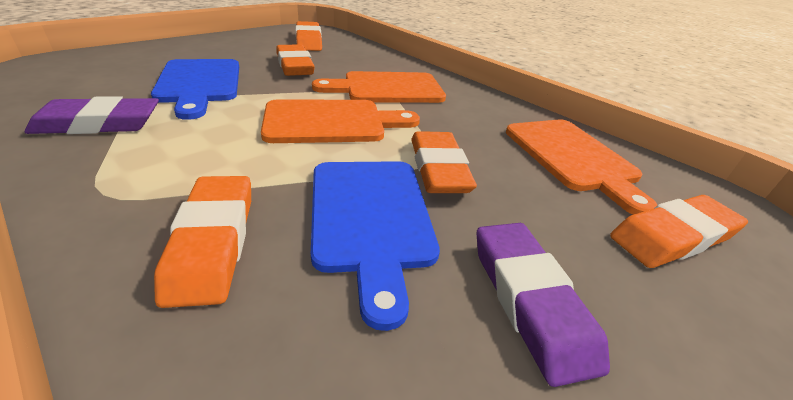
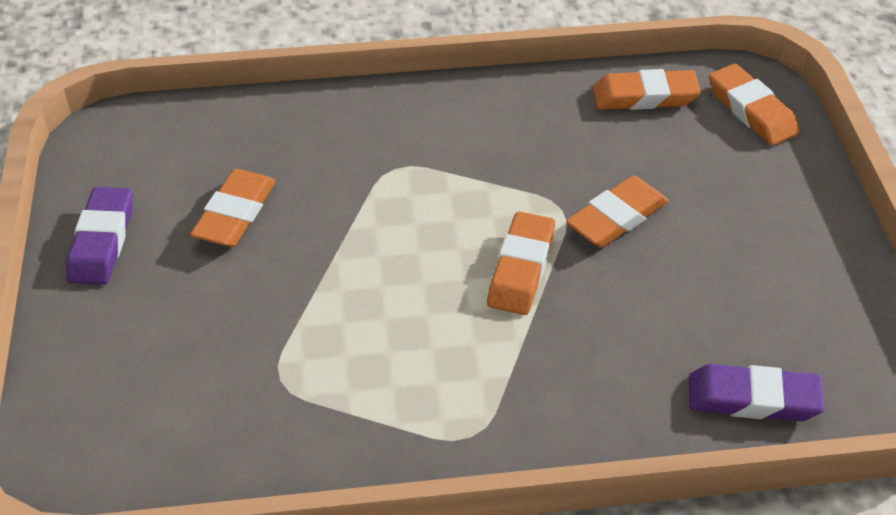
blue cutting board: 2 -> 0
orange cutting board: 3 -> 0

